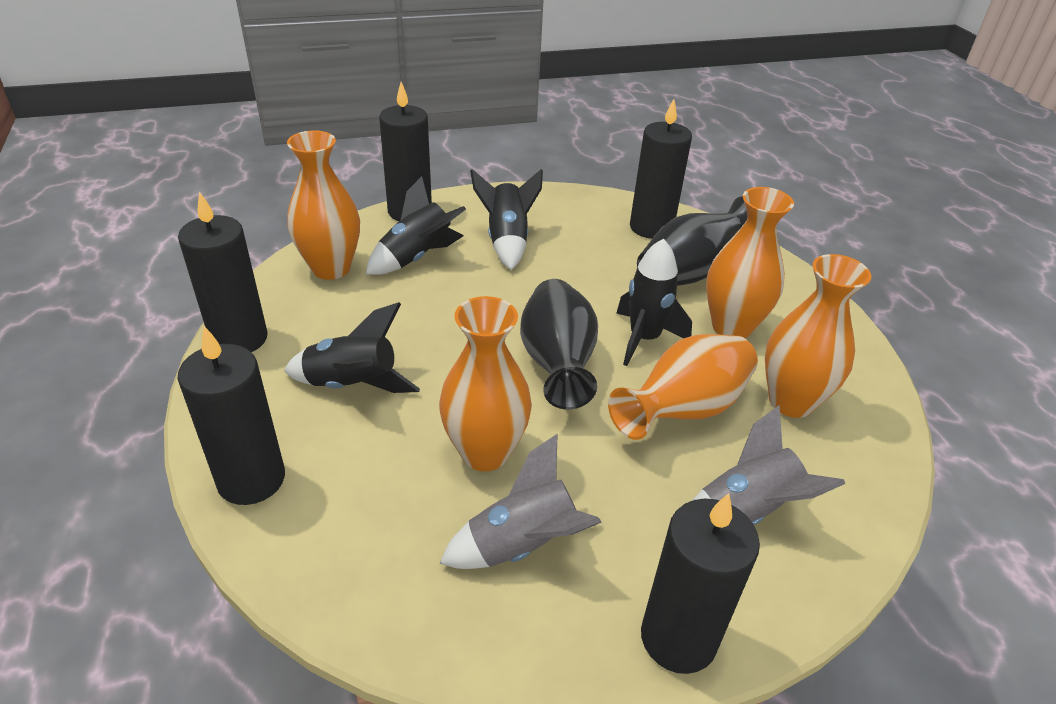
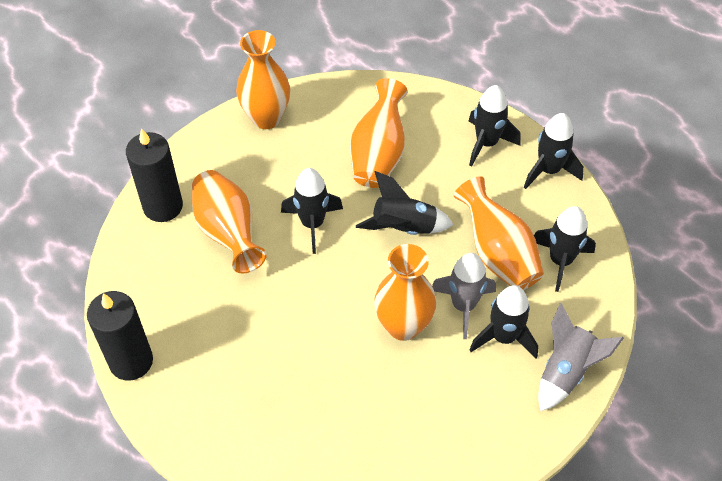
black candle: 5 -> 2
black rocket: 4 -> 6
black vase: 2 -> 0

